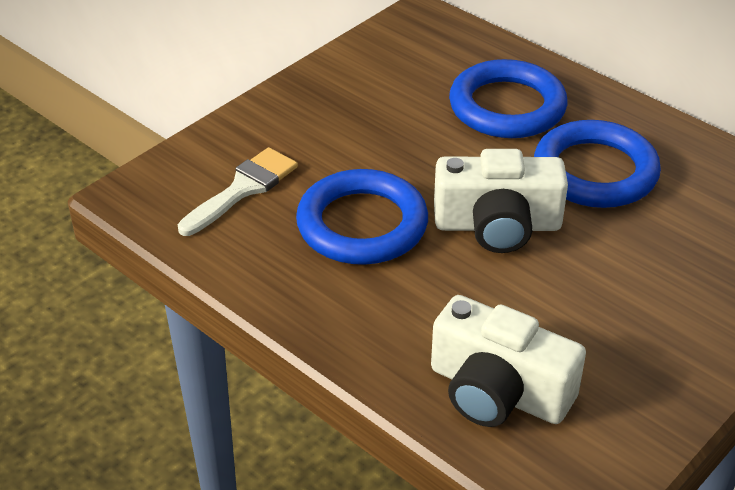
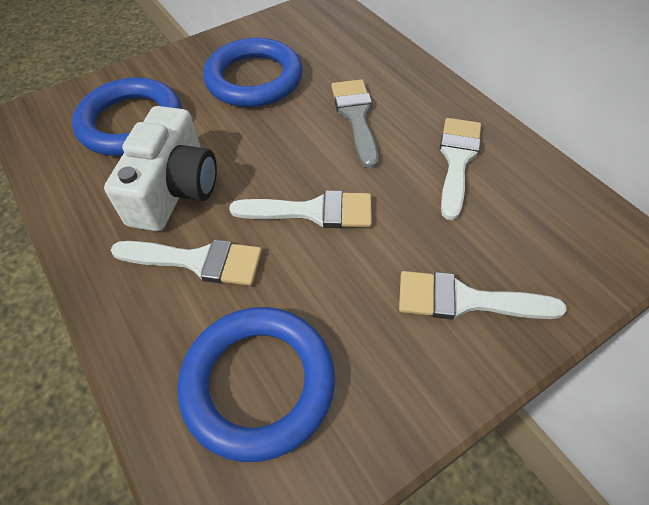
grey brush: 0 -> 1
white brush: 1 -> 4
white camera: 2 -> 1

